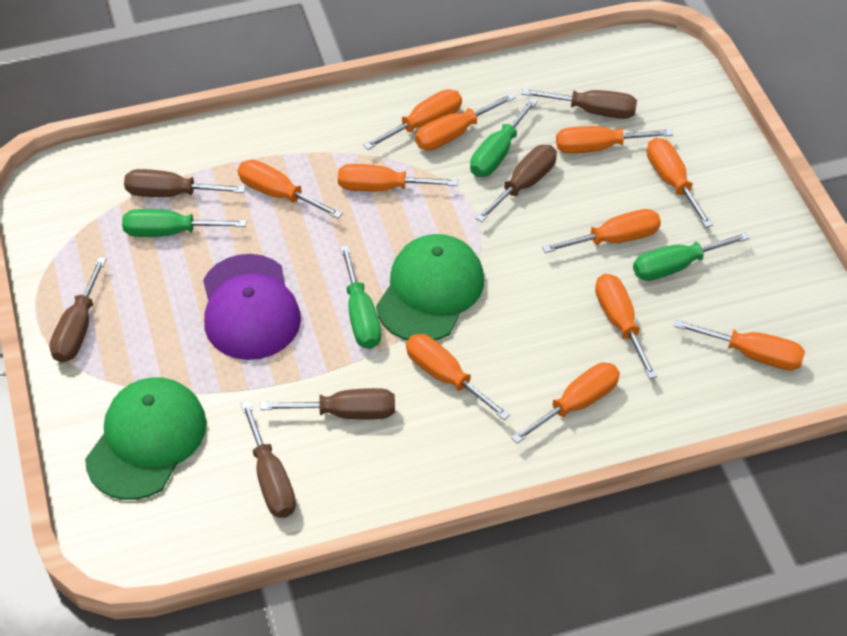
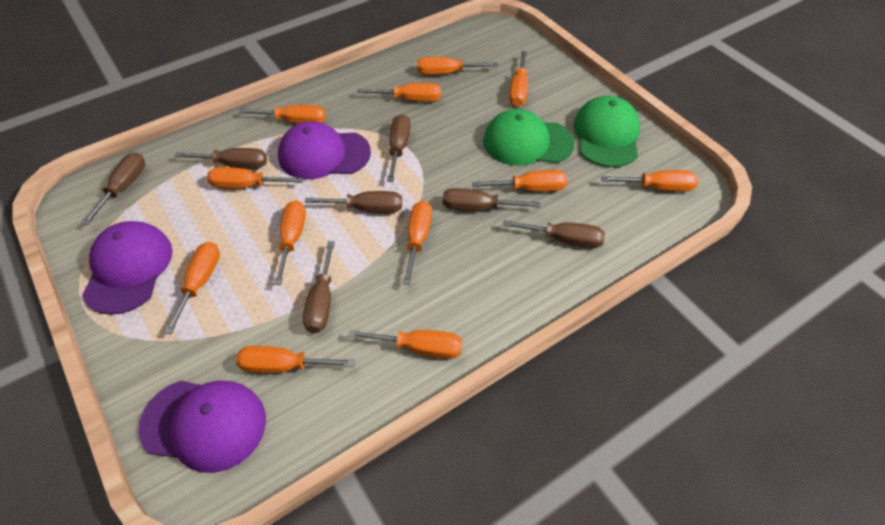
brown screwdriver: 6 -> 7
green screwdriver: 4 -> 0
orange screwdriver: 11 -> 12
purple cap: 1 -> 3

